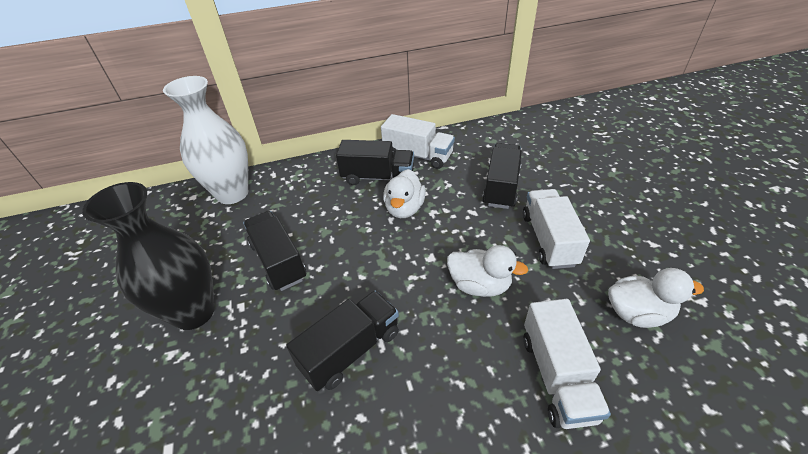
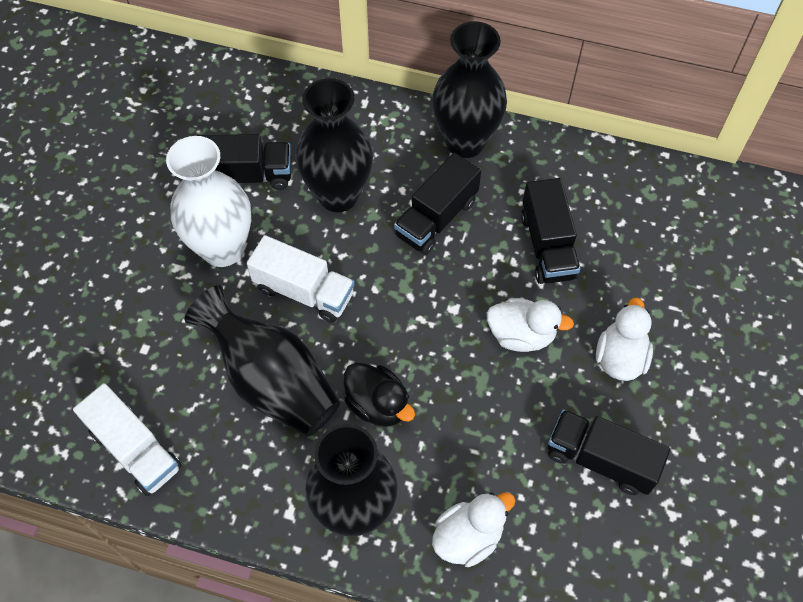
black duck: 0 -> 1
black vase: 1 -> 4
white truck: 3 -> 2

